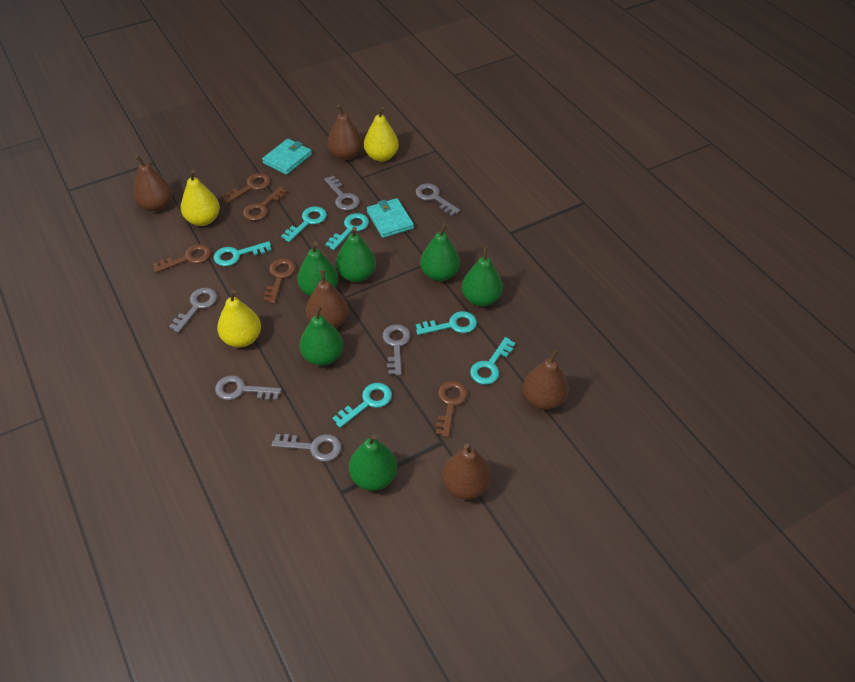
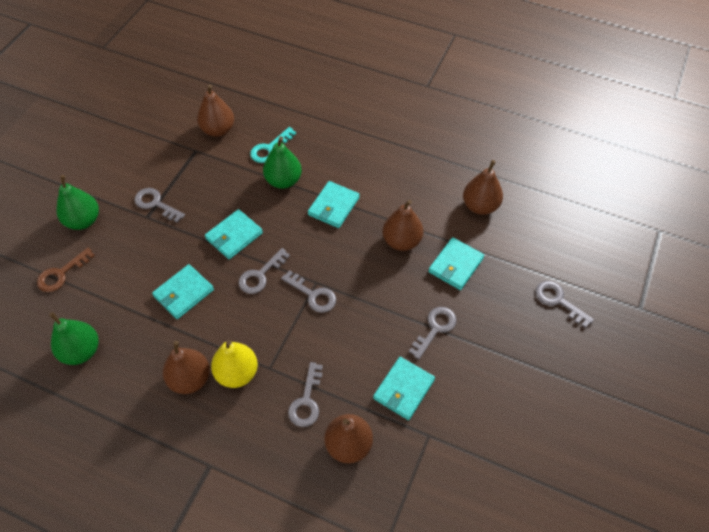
brown key: 5 -> 1
green pear: 6 -> 3
turquoise key: 6 -> 1
turquoise wallet: 2 -> 5
yellow pear: 3 -> 1

